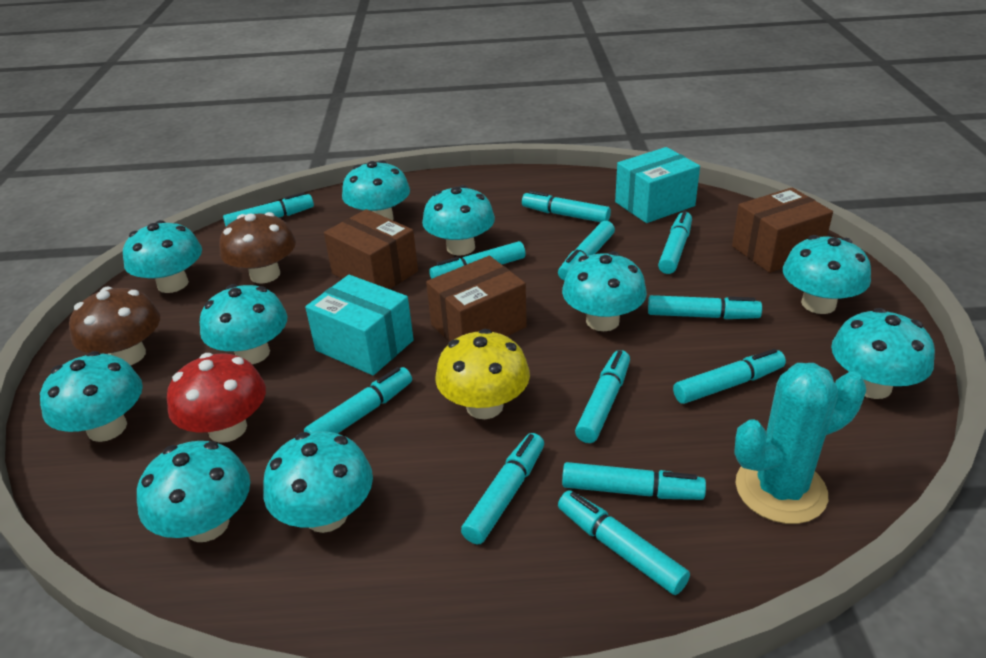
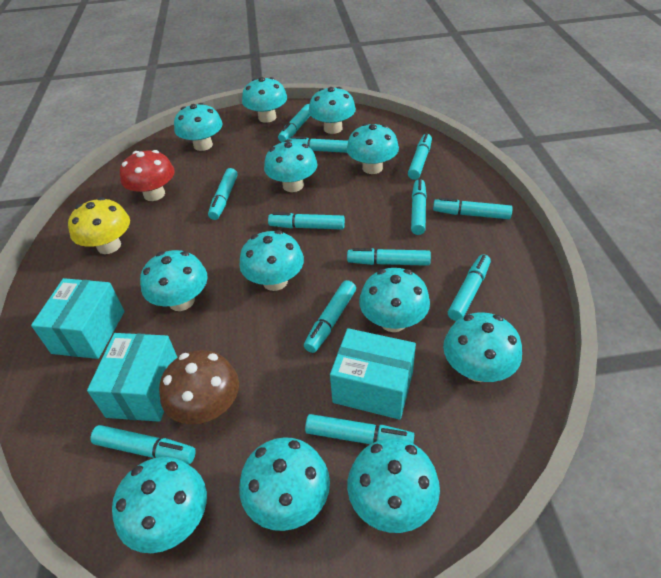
brown box: 3 -> 0
brown mushroom: 2 -> 1
turquoise box: 2 -> 3
turquoise cactus: 1 -> 0
turquoise mushroom: 10 -> 12

